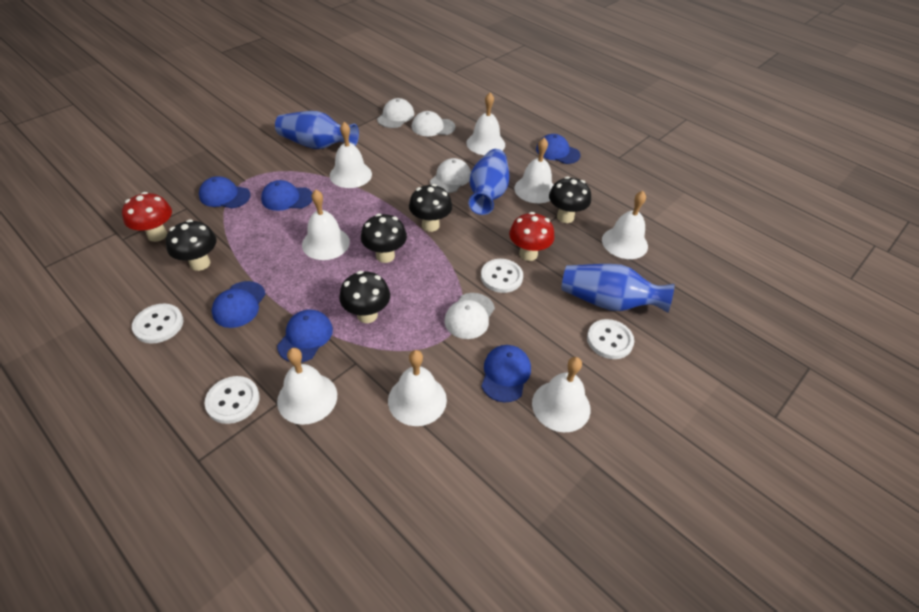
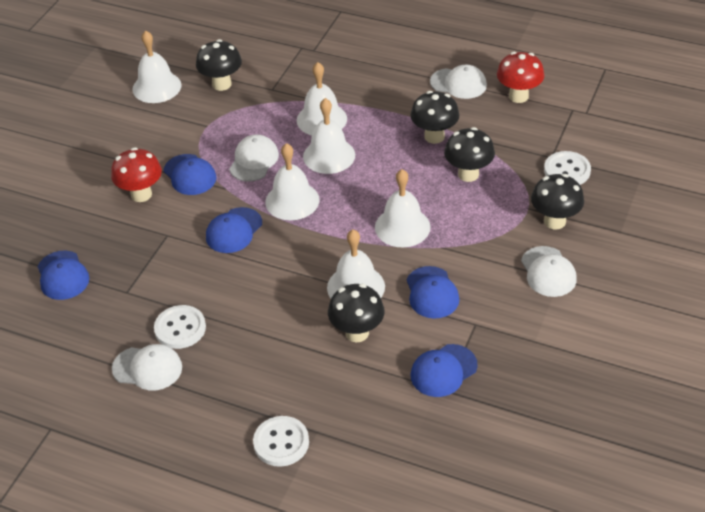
blue cap: 6 -> 5
blue vase: 3 -> 0
white bell: 8 -> 6
white button: 4 -> 3

